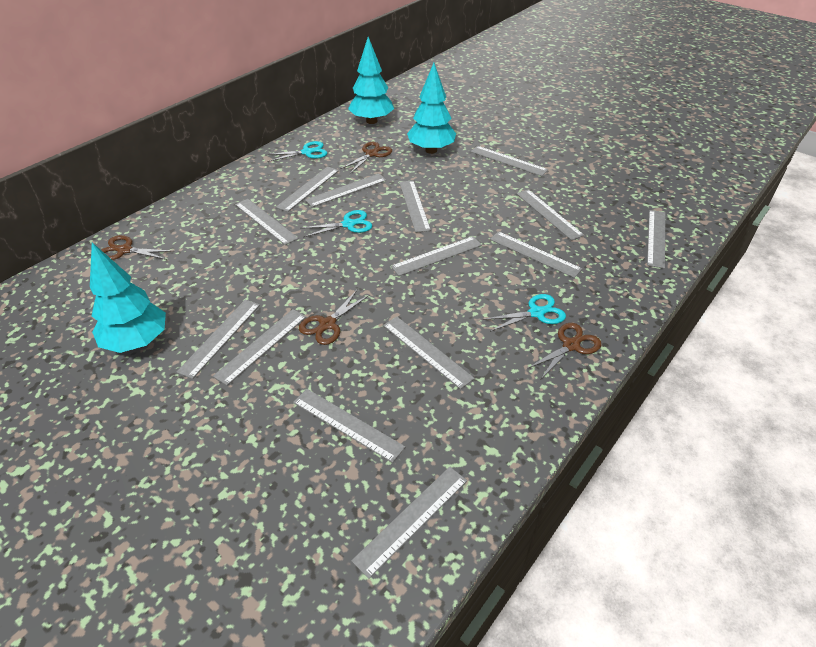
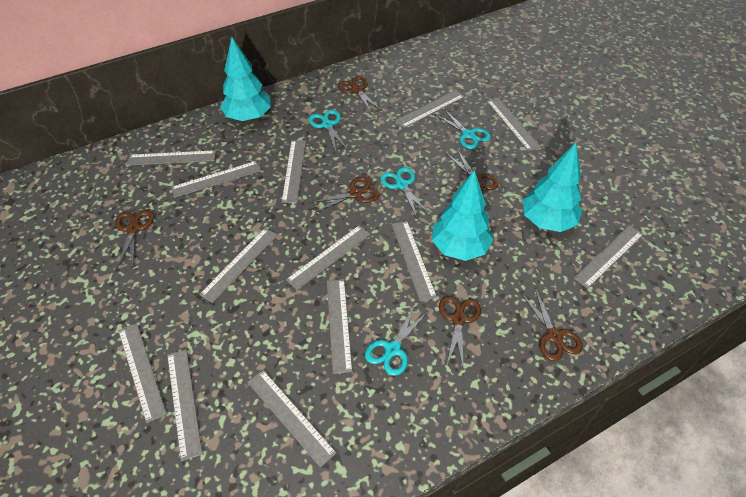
brown scissors: 4 -> 6
grey ruler: 14 -> 13
turquoise scissors: 3 -> 4

